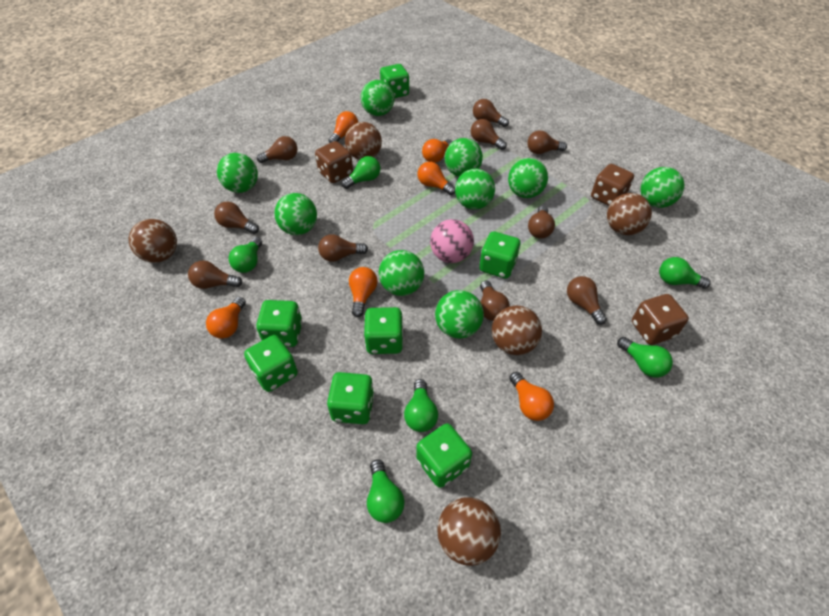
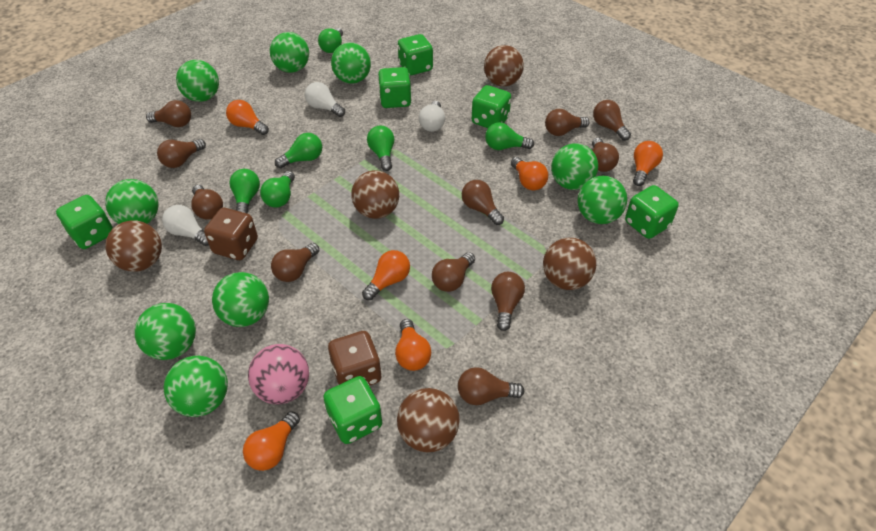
brown dice: 3 -> 2
brown light bulb: 10 -> 11
green dice: 7 -> 6
white light bulb: 0 -> 3

